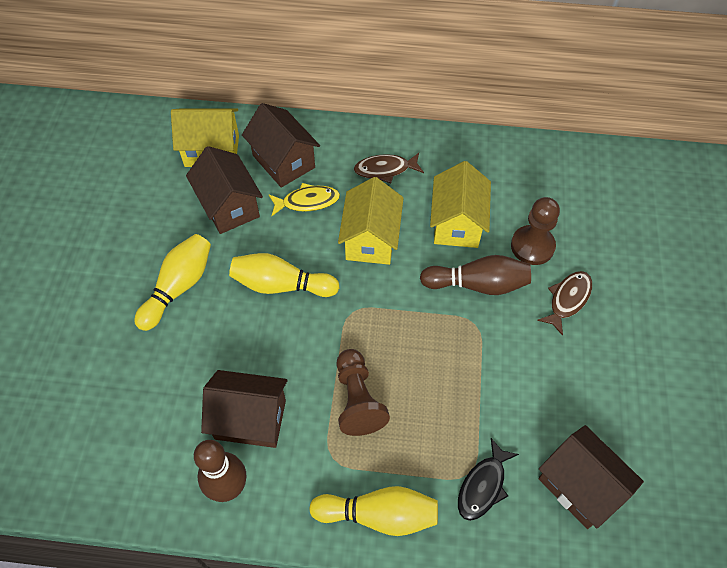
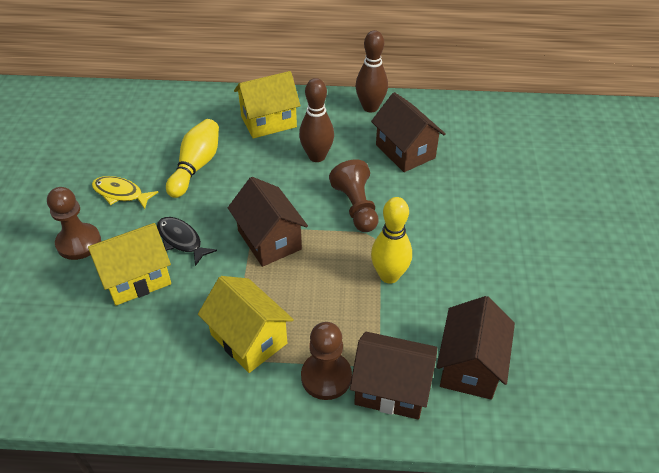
brown fish: 2 -> 0
brown pawn: 2 -> 3
yellow bowling pin: 3 -> 2

